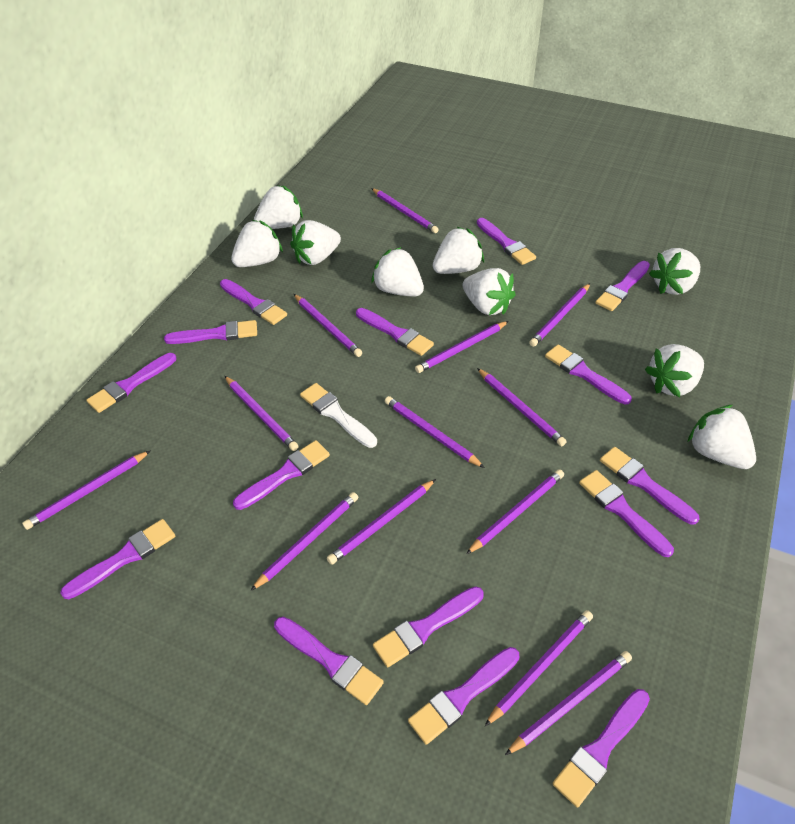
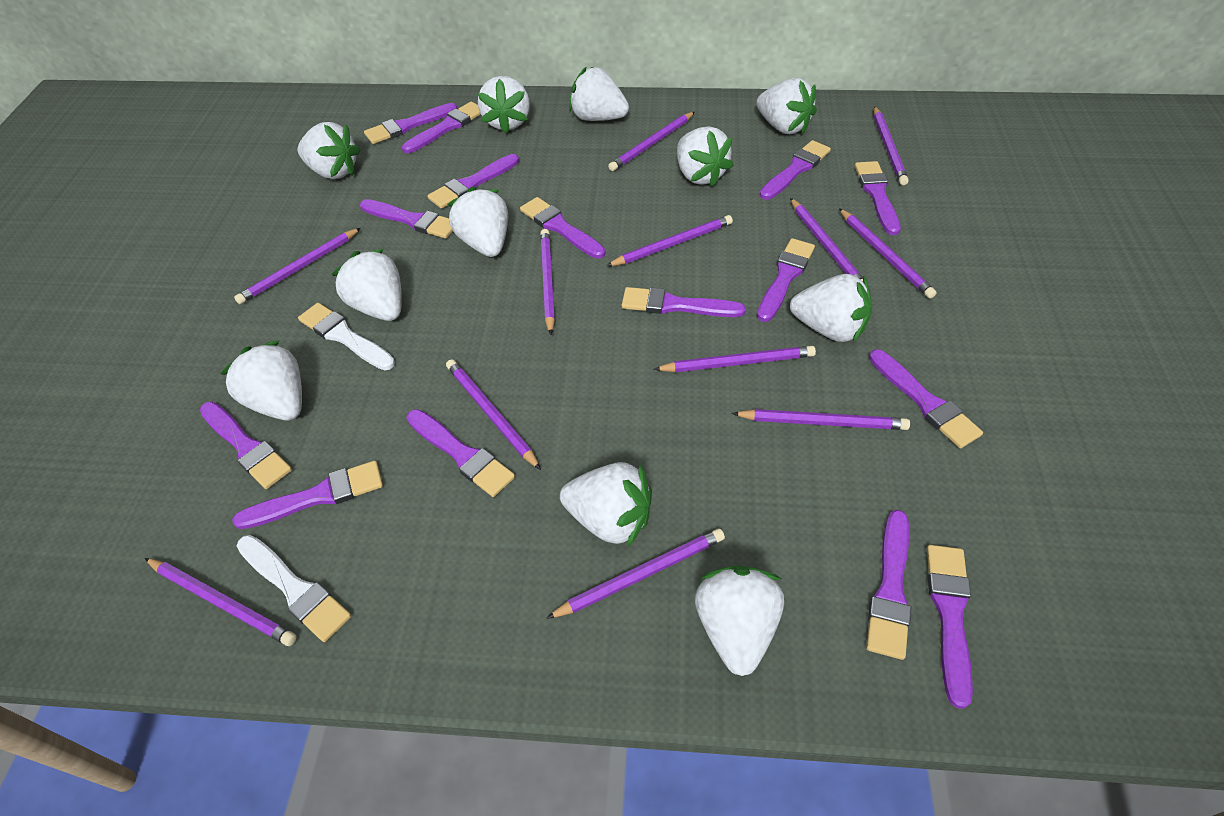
purple pencil: 13 -> 12
white brush: 1 -> 2
white strawberry: 9 -> 11

